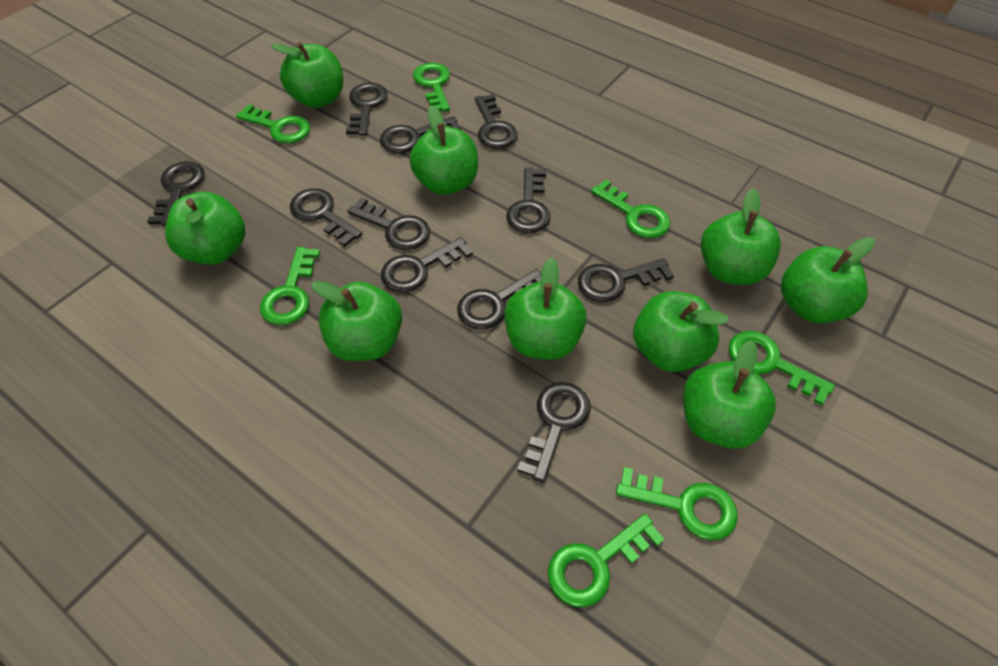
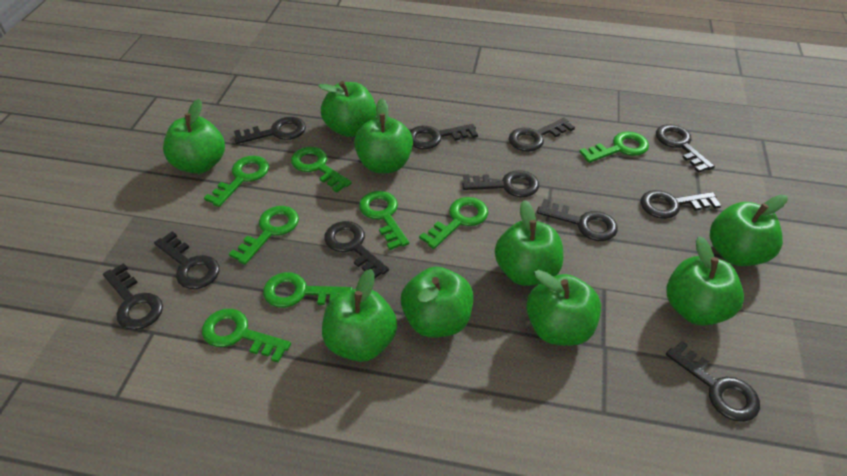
green key: 7 -> 8

